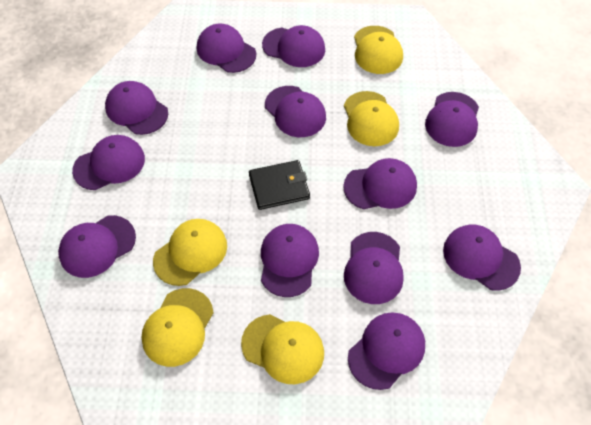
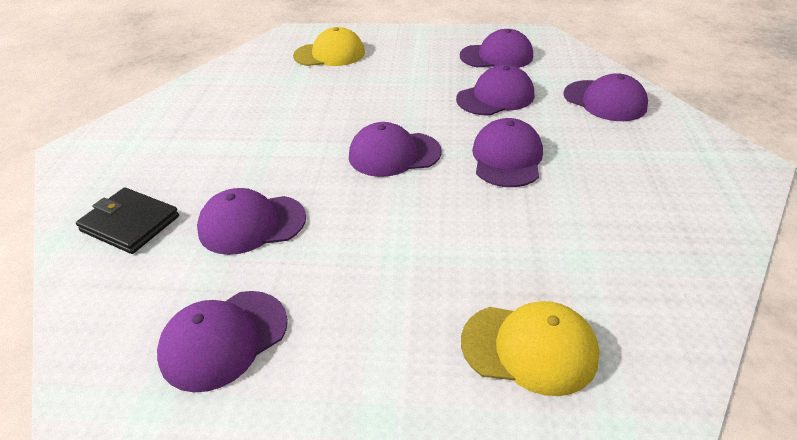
purple cap: 12 -> 7
yellow cap: 5 -> 2

